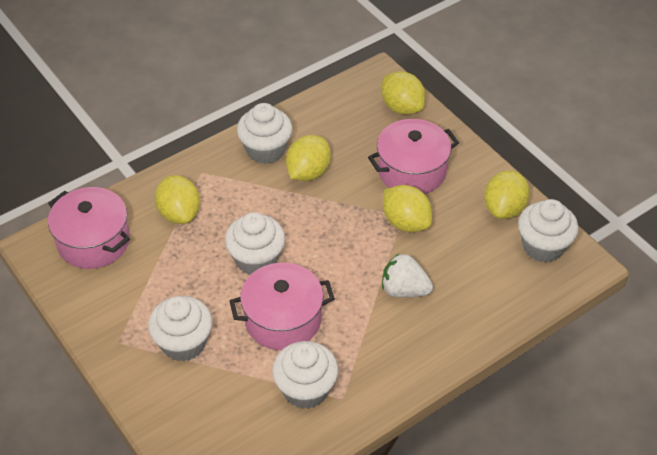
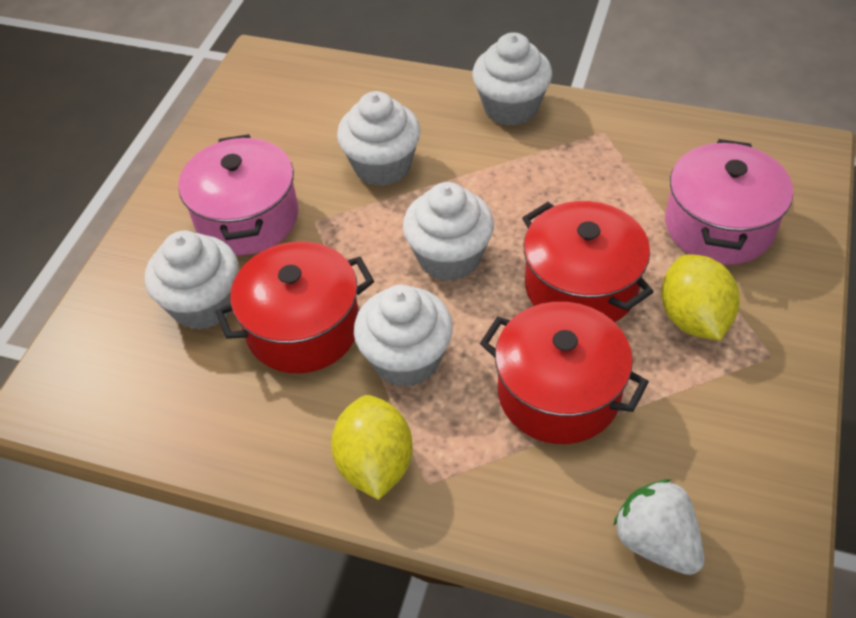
pink pot: 3 -> 2
red pot: 0 -> 3
yellow lemon: 5 -> 2

